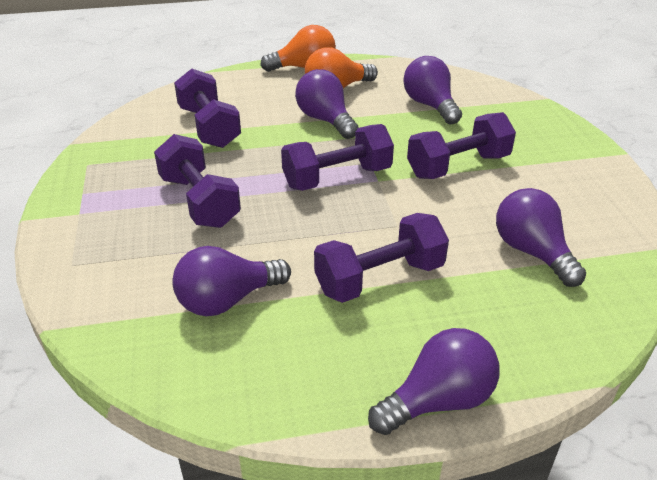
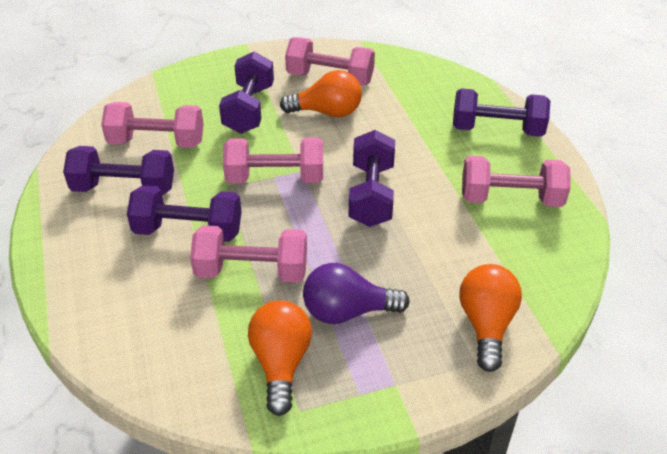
orange light bulb: 2 -> 3
pink dumbbell: 0 -> 5
purple light bulb: 5 -> 1

